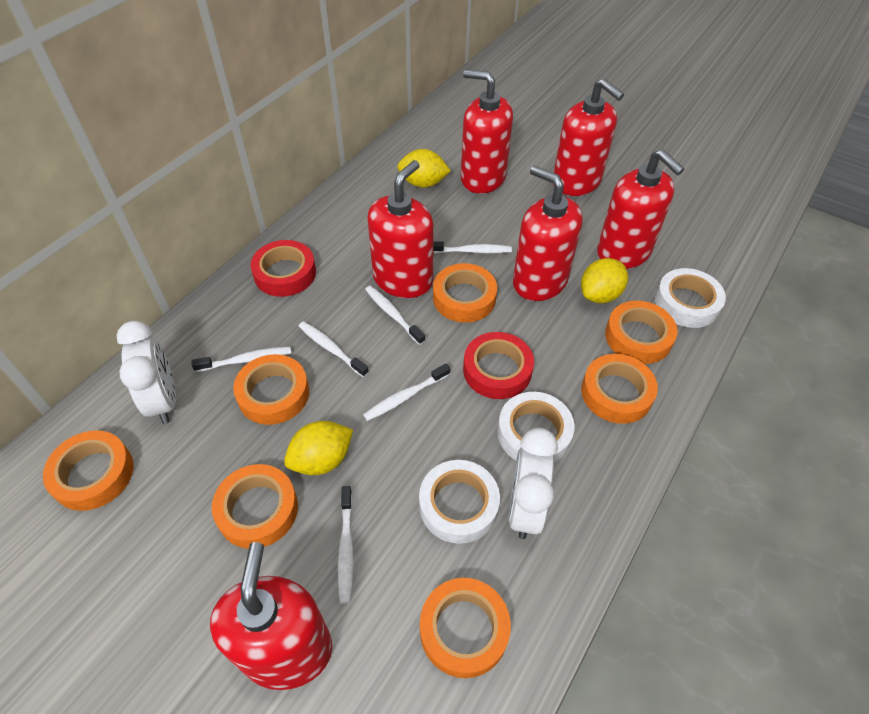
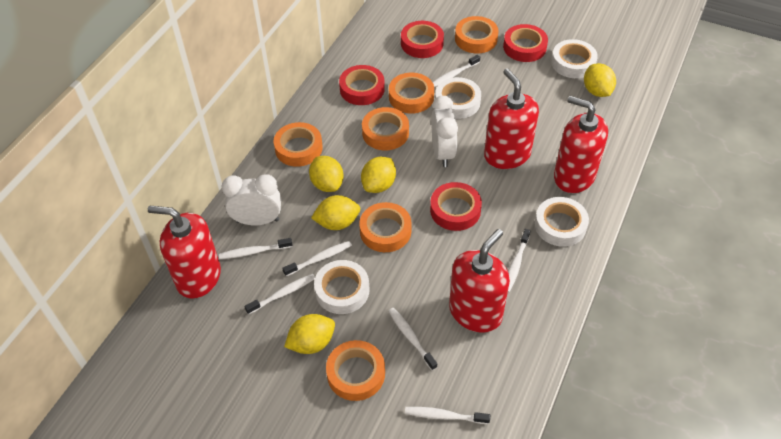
orange tape: 7 -> 6
red soap dispenser: 6 -> 4
red tape: 2 -> 4
white tape: 3 -> 4
white toothbrush: 6 -> 7
yellow lemon: 3 -> 5

